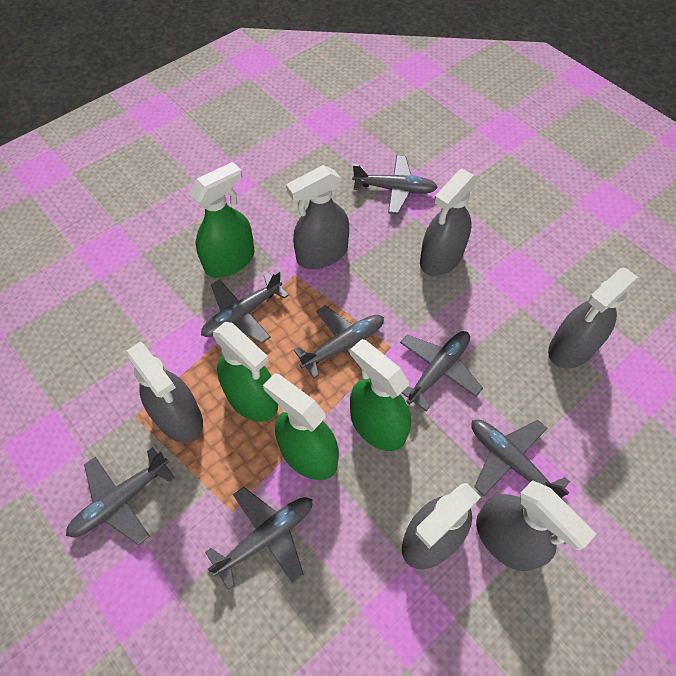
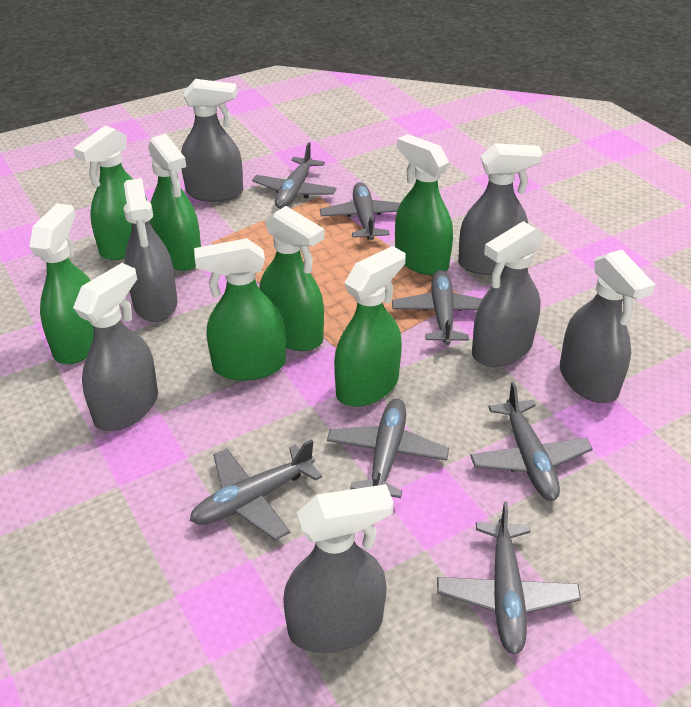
green spray bottle: 4 -> 7
grey spray bottle: 6 -> 7

